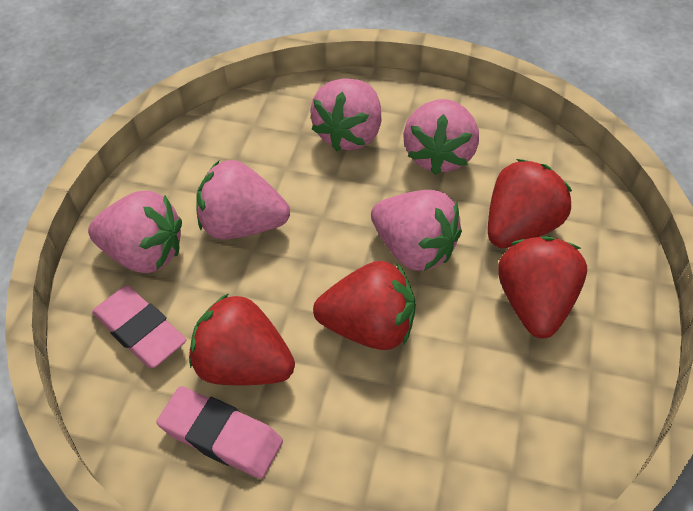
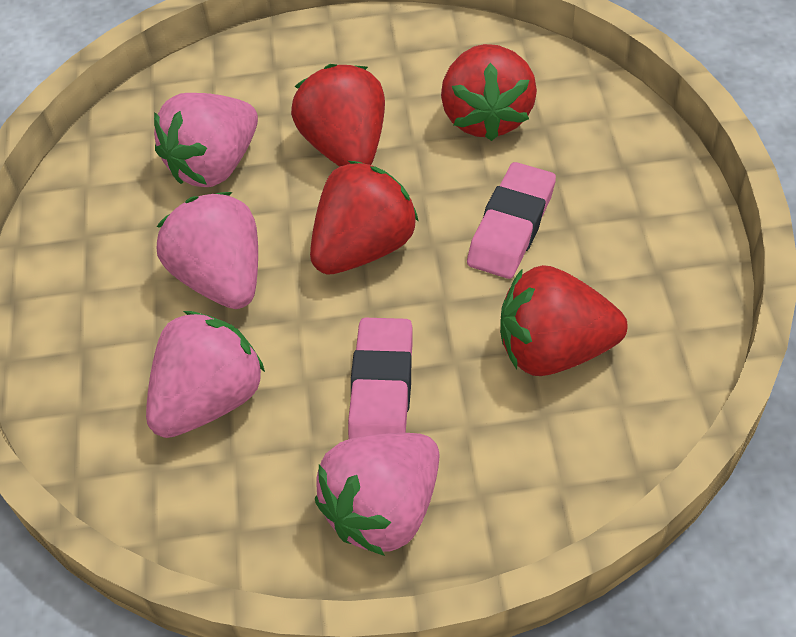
pink strawberry: 5 -> 4

